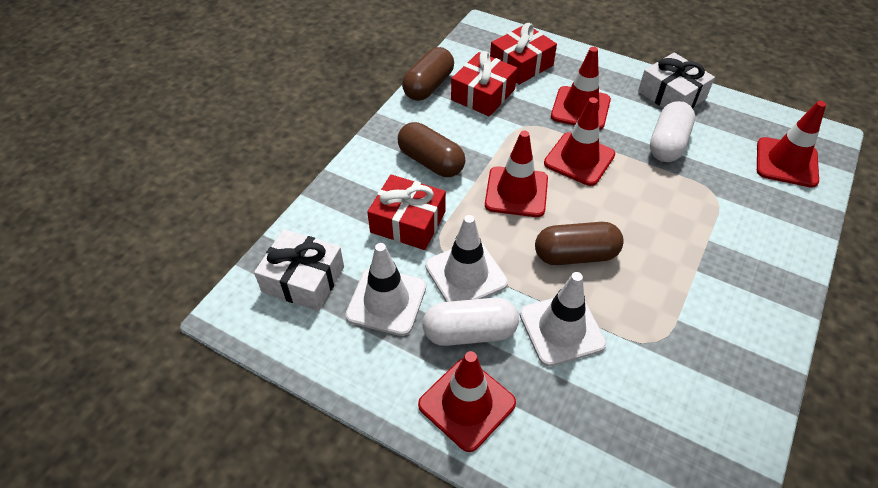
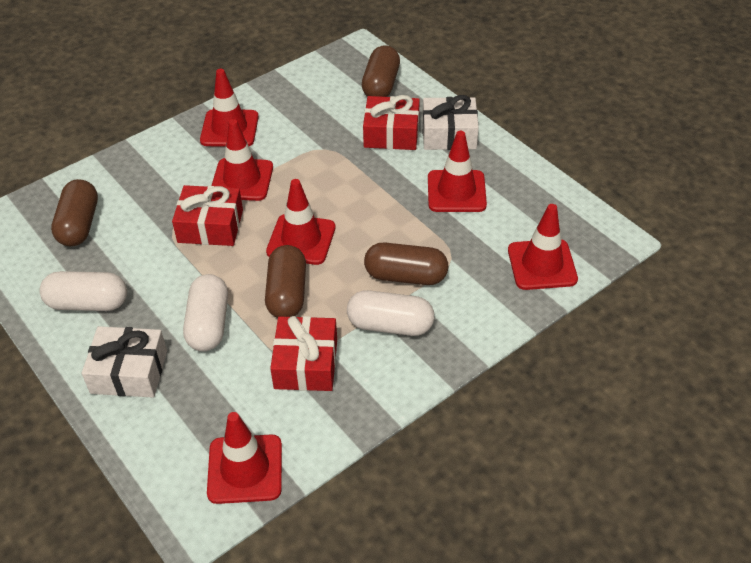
brown capsule: 3 -> 4
red traffic cone: 5 -> 6
white capsule: 2 -> 3
white traffic cone: 3 -> 0

